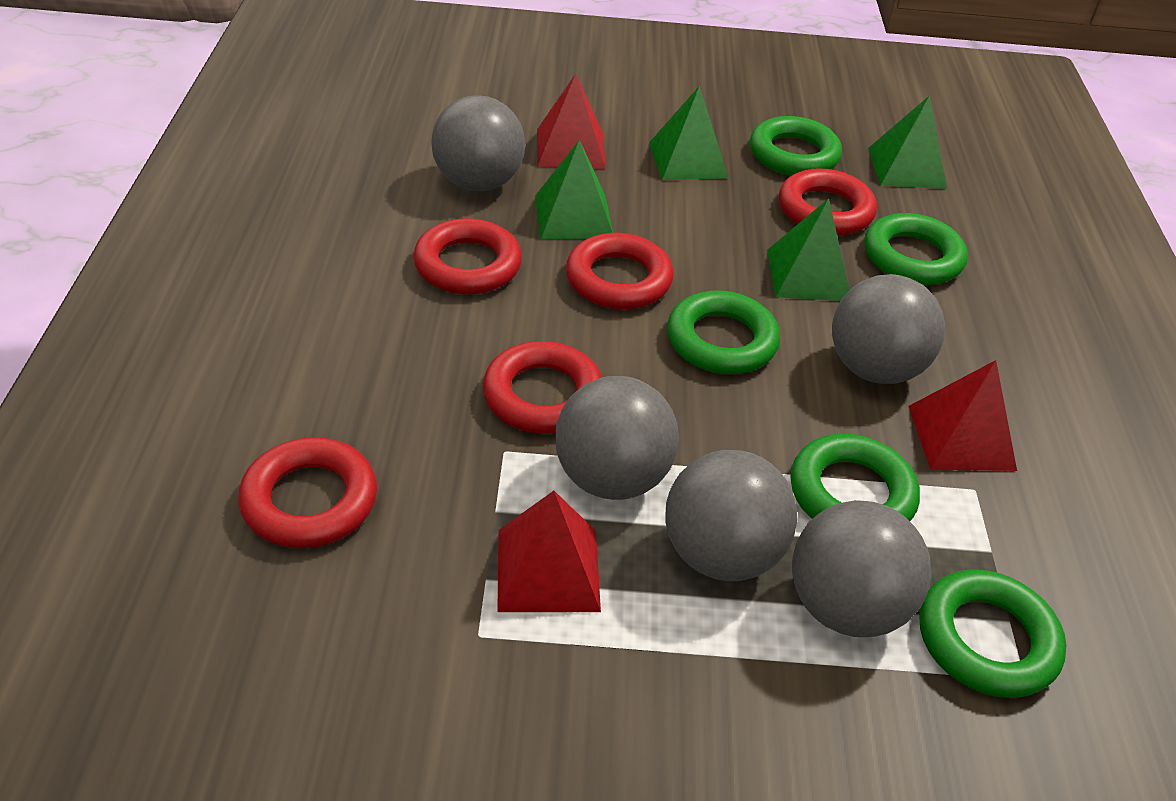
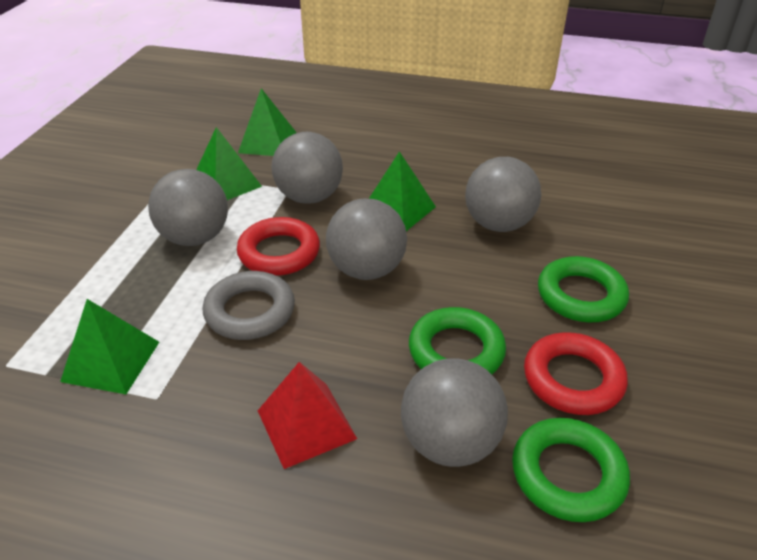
green ring: 5 -> 3
grey ring: 0 -> 1
red pyramid: 3 -> 1
red ring: 5 -> 2

